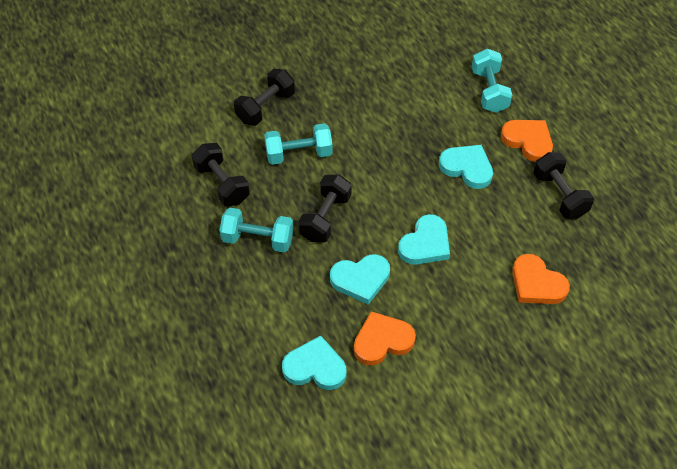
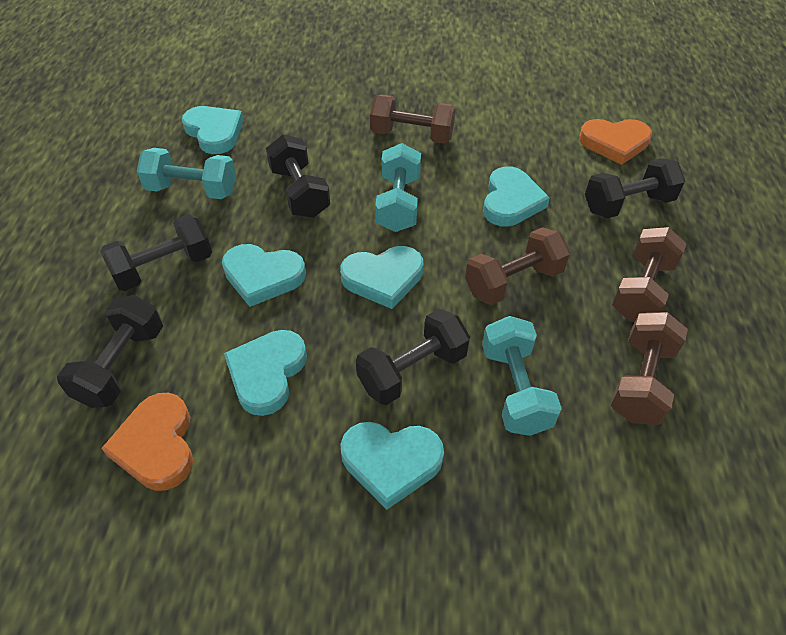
black dumbbell: 4 -> 5
brown dumbbell: 0 -> 4
orange heart: 3 -> 2
turquoise heart: 4 -> 6

